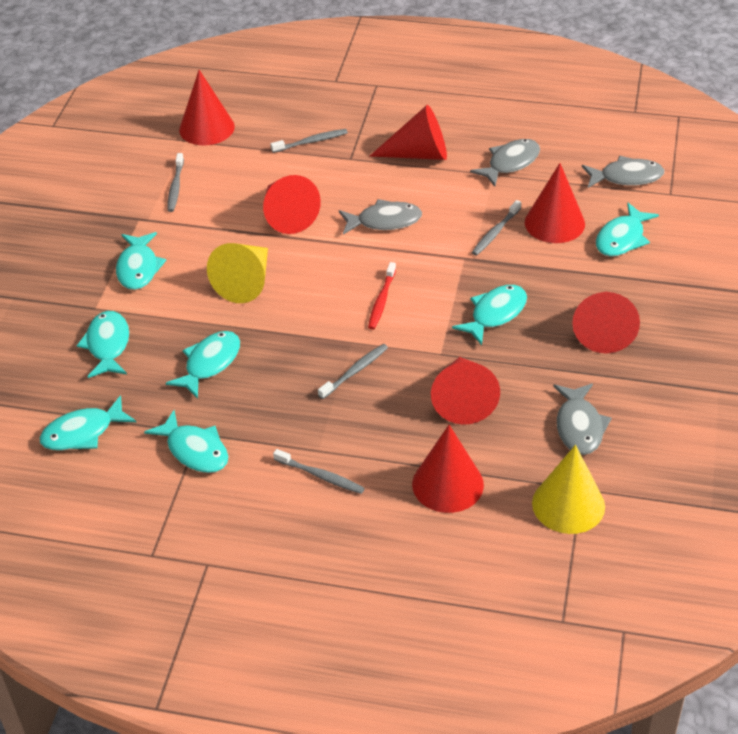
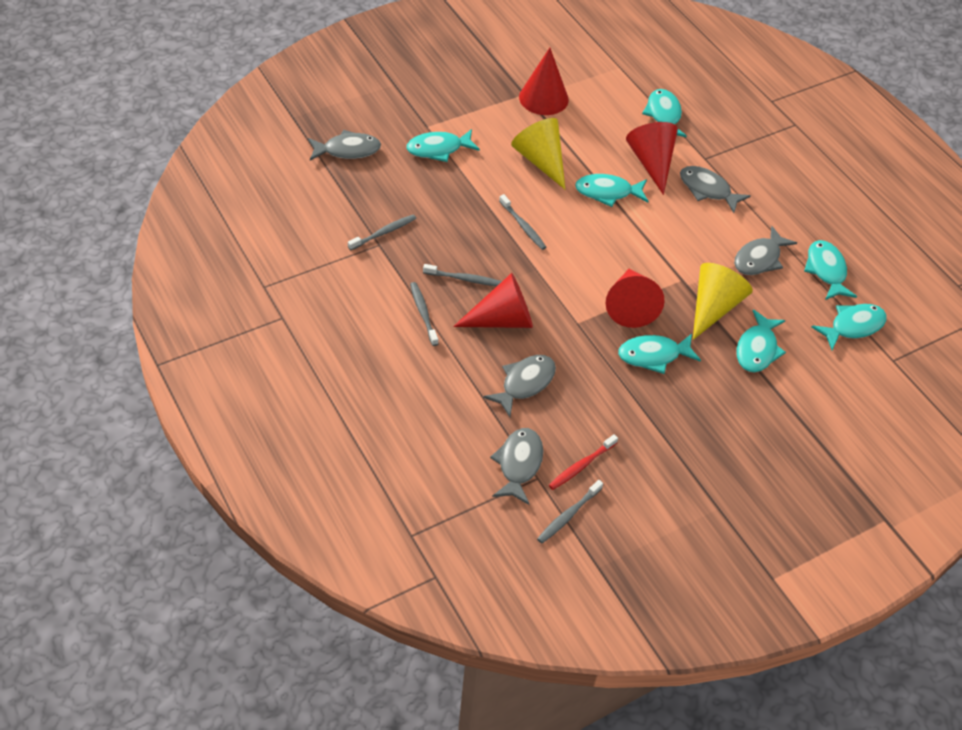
grey fish: 4 -> 5
red cone: 7 -> 4

